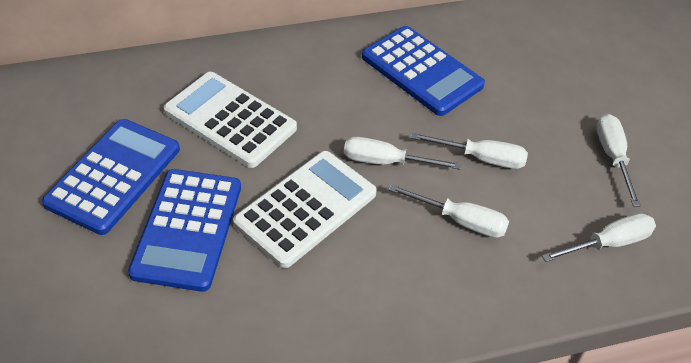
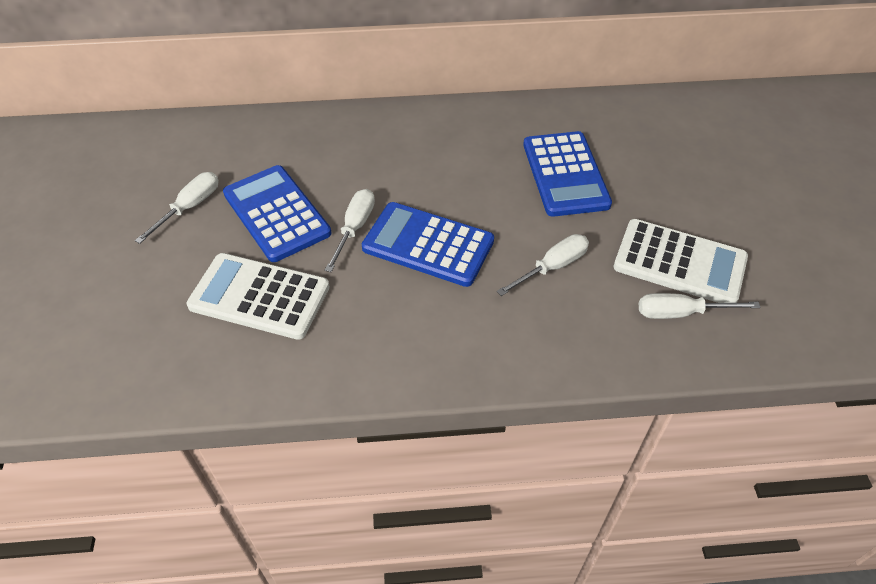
white screwdriver: 5 -> 4

